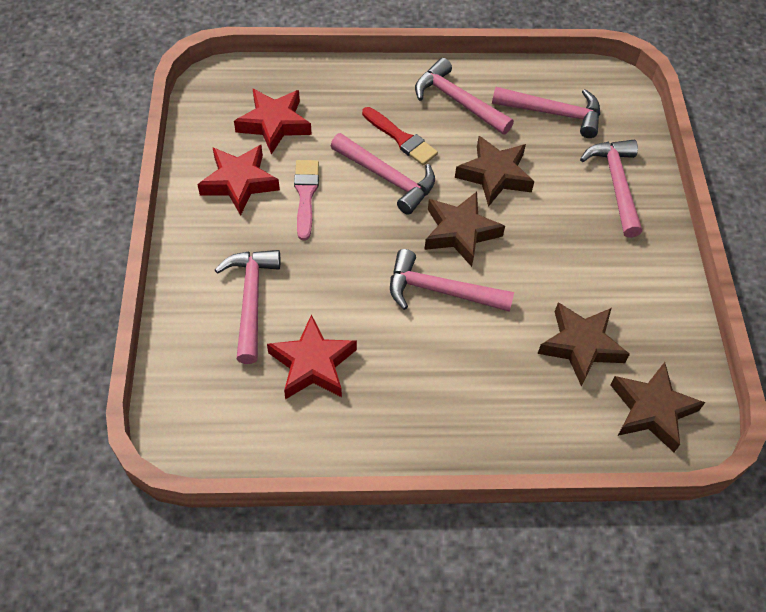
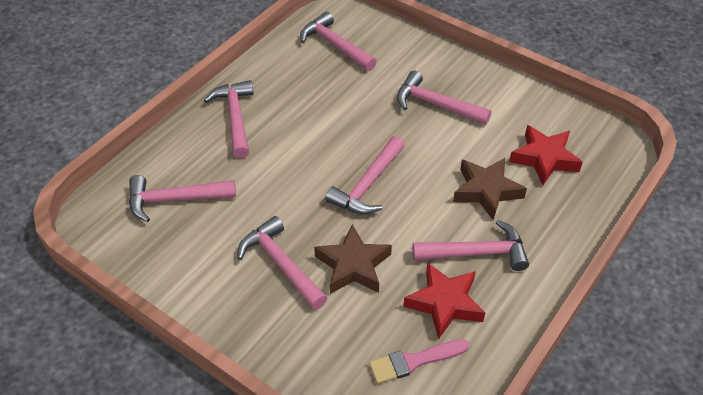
brown star: 4 -> 2
pink hammer: 6 -> 7
red brush: 1 -> 0
red star: 3 -> 2

